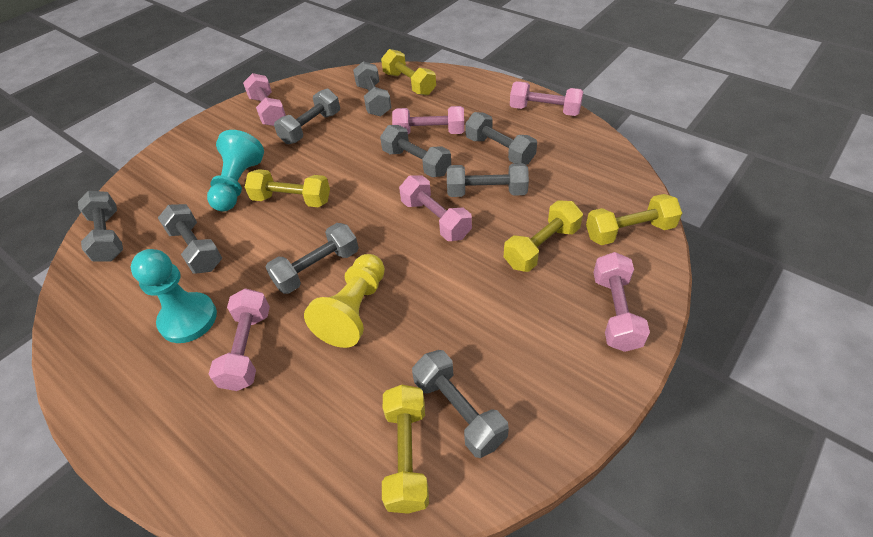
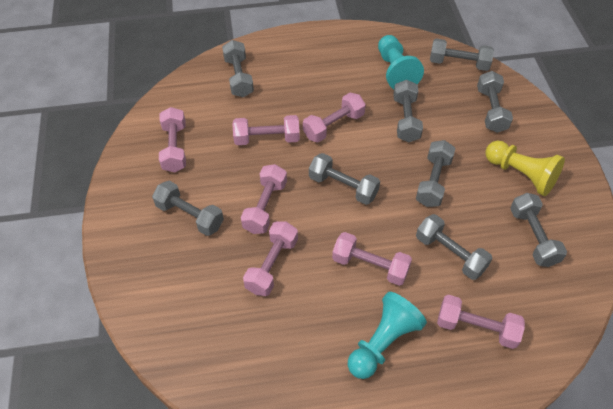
pink dumbbell: 6 -> 7
yellow dumbbell: 5 -> 0

